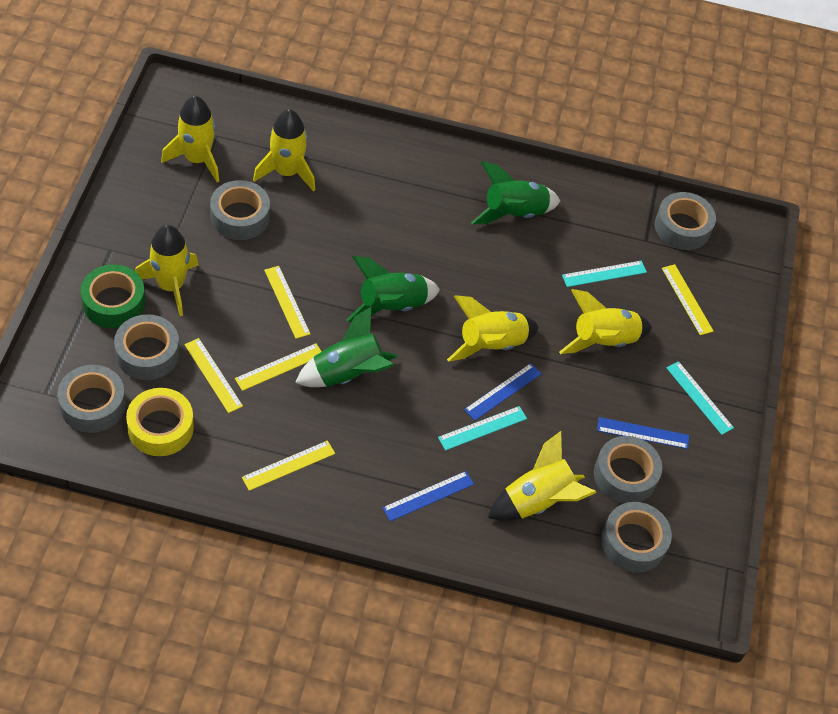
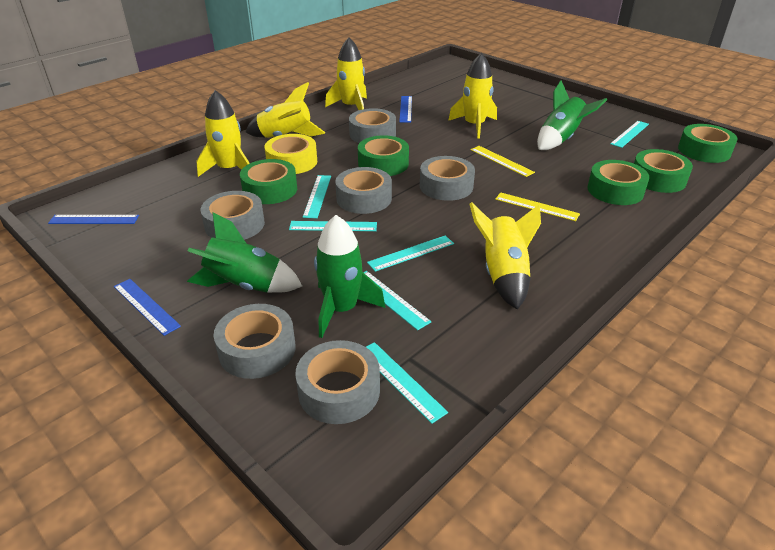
green tape: 1 -> 5
turquoise ruler: 3 -> 6
yellow rocket: 6 -> 5
yellow ruler: 5 -> 2

